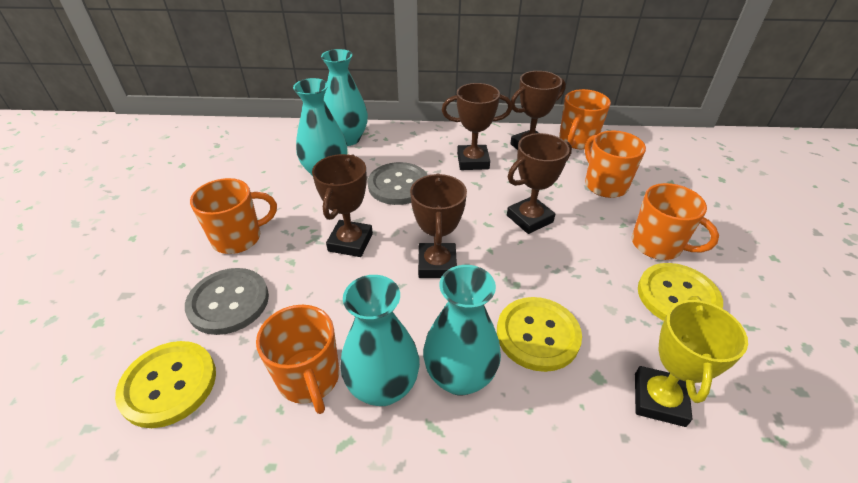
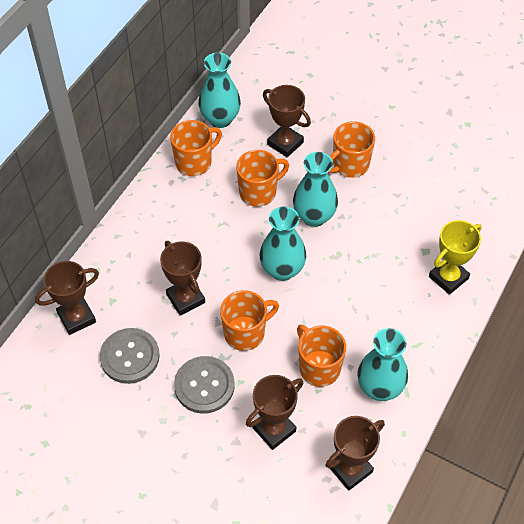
yellow button: 3 -> 0

